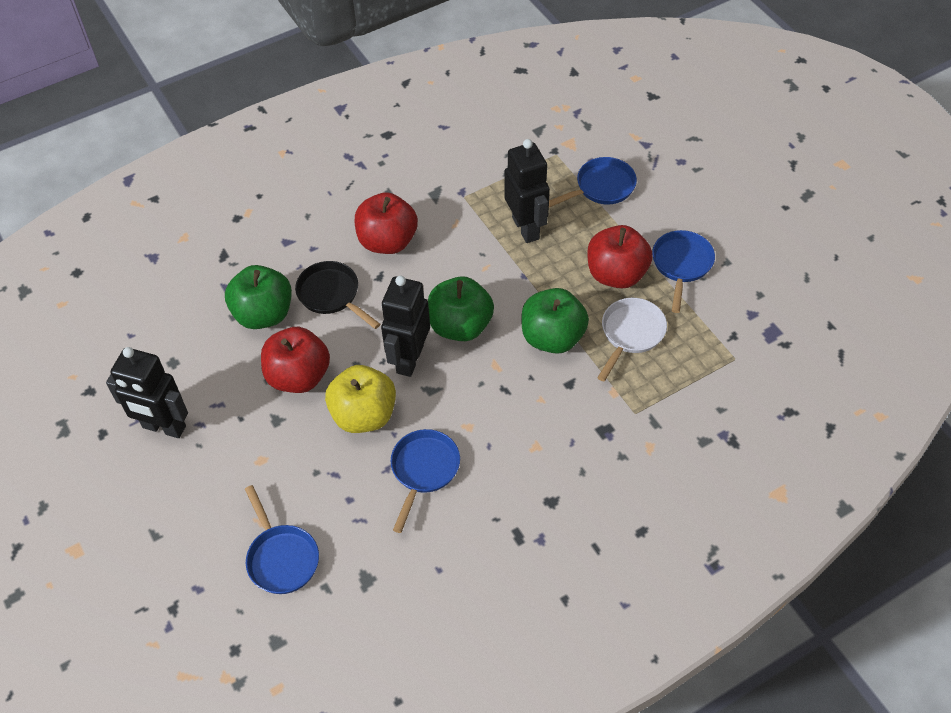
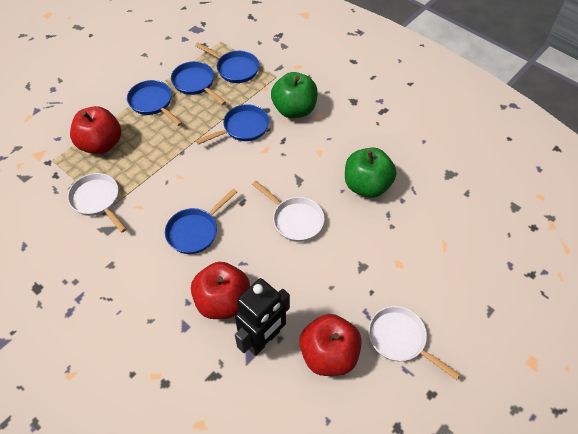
black pan: 1 -> 0
black robot: 3 -> 1
blue pan: 4 -> 5
green apple: 3 -> 2
white pan: 1 -> 3
yellow apple: 1 -> 0

